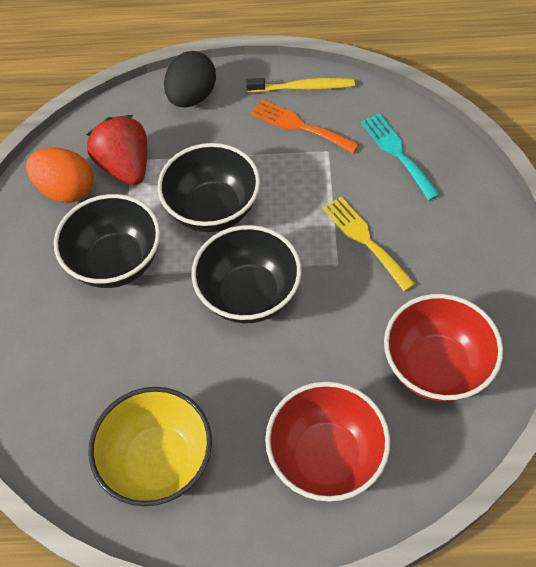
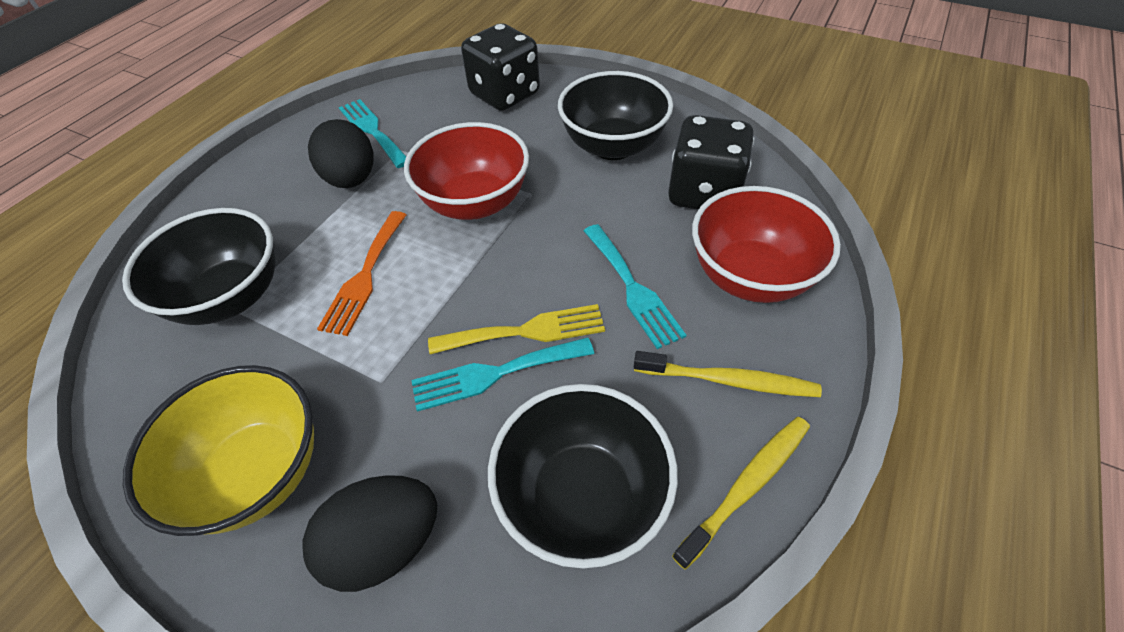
black dice: 0 -> 2
black egg: 1 -> 2
orange egg: 1 -> 0
red strawberry: 1 -> 0
turquoise fork: 1 -> 3
yellow toothbrush: 1 -> 2

